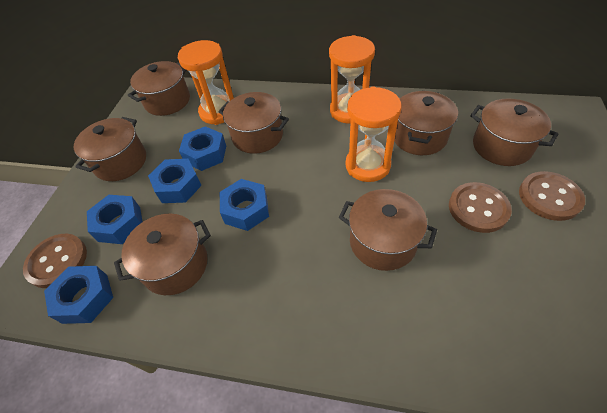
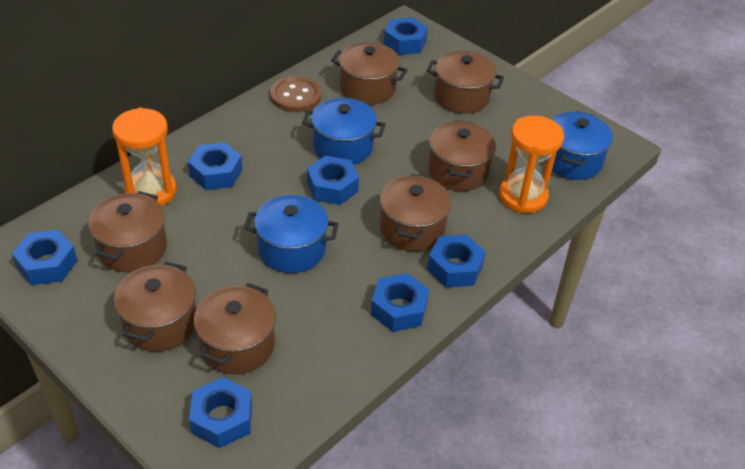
blue nut: 5 -> 7
blue pot: 0 -> 3
brown button: 3 -> 1
orange hourglass: 3 -> 2

